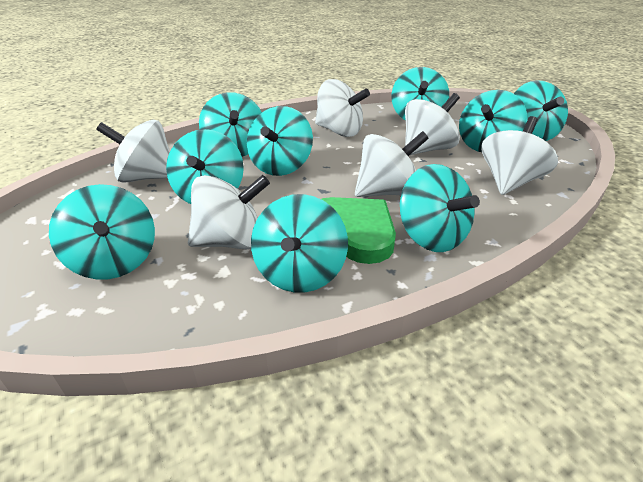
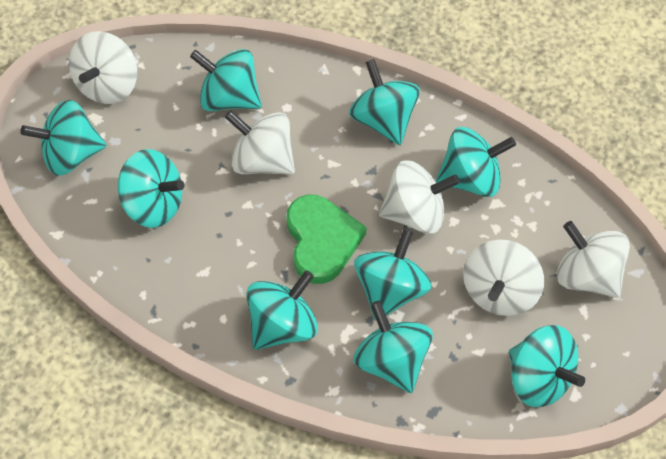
white spinning top: 6 -> 5

